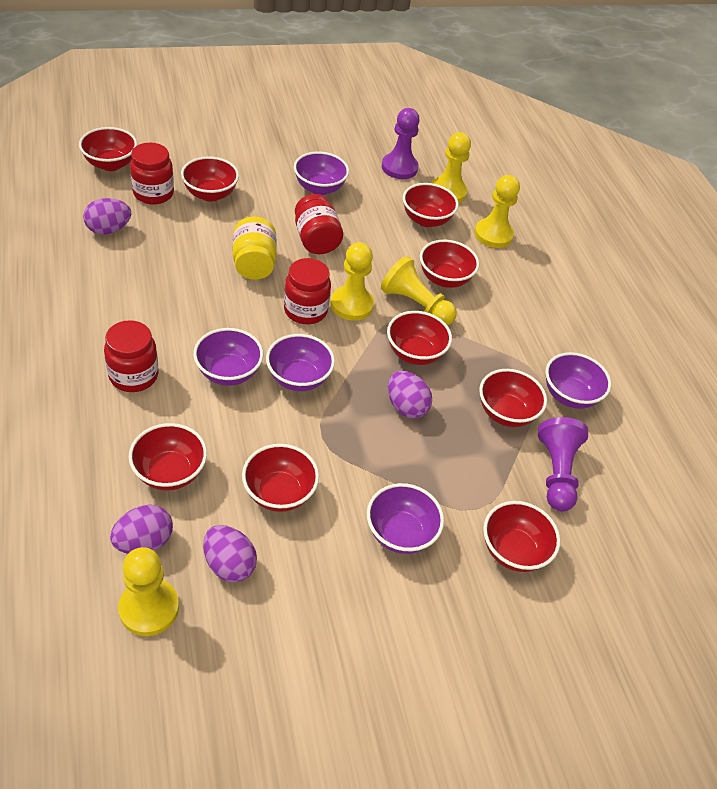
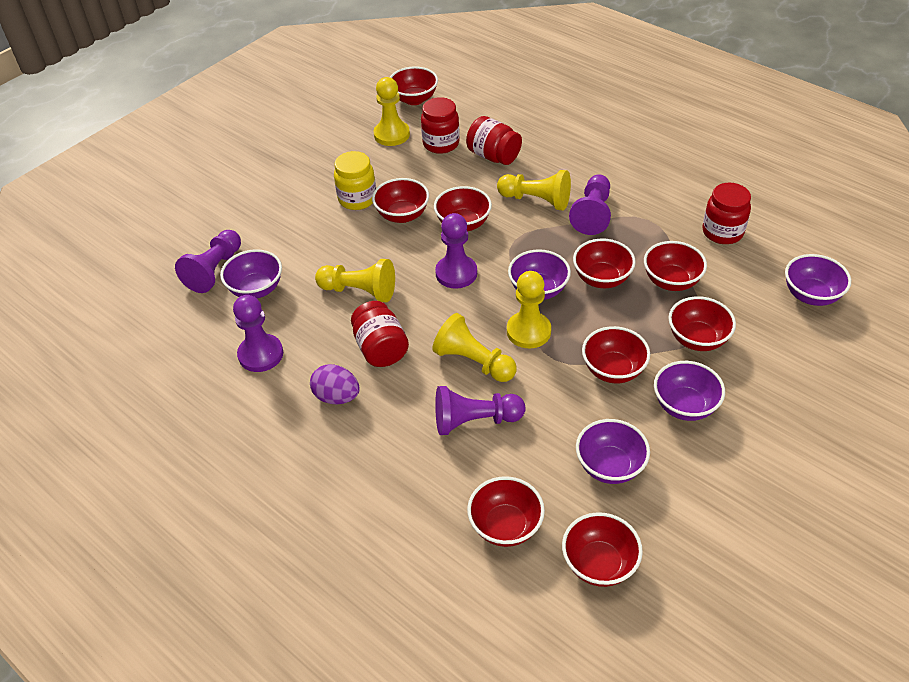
purple egg: 4 -> 1
purple pawn: 2 -> 5

